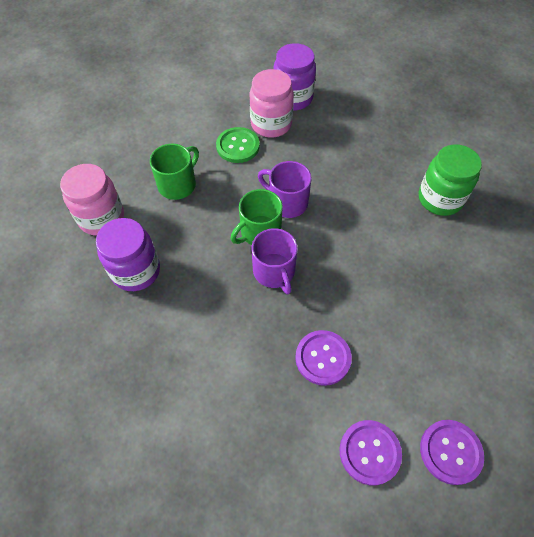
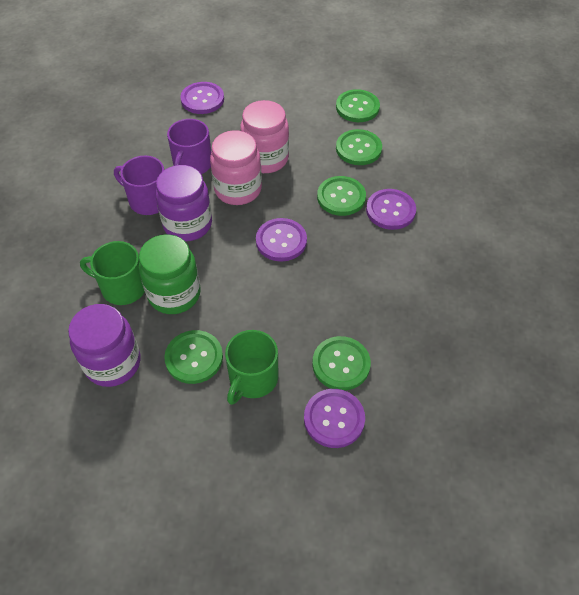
green button: 1 -> 5
purple button: 3 -> 4

